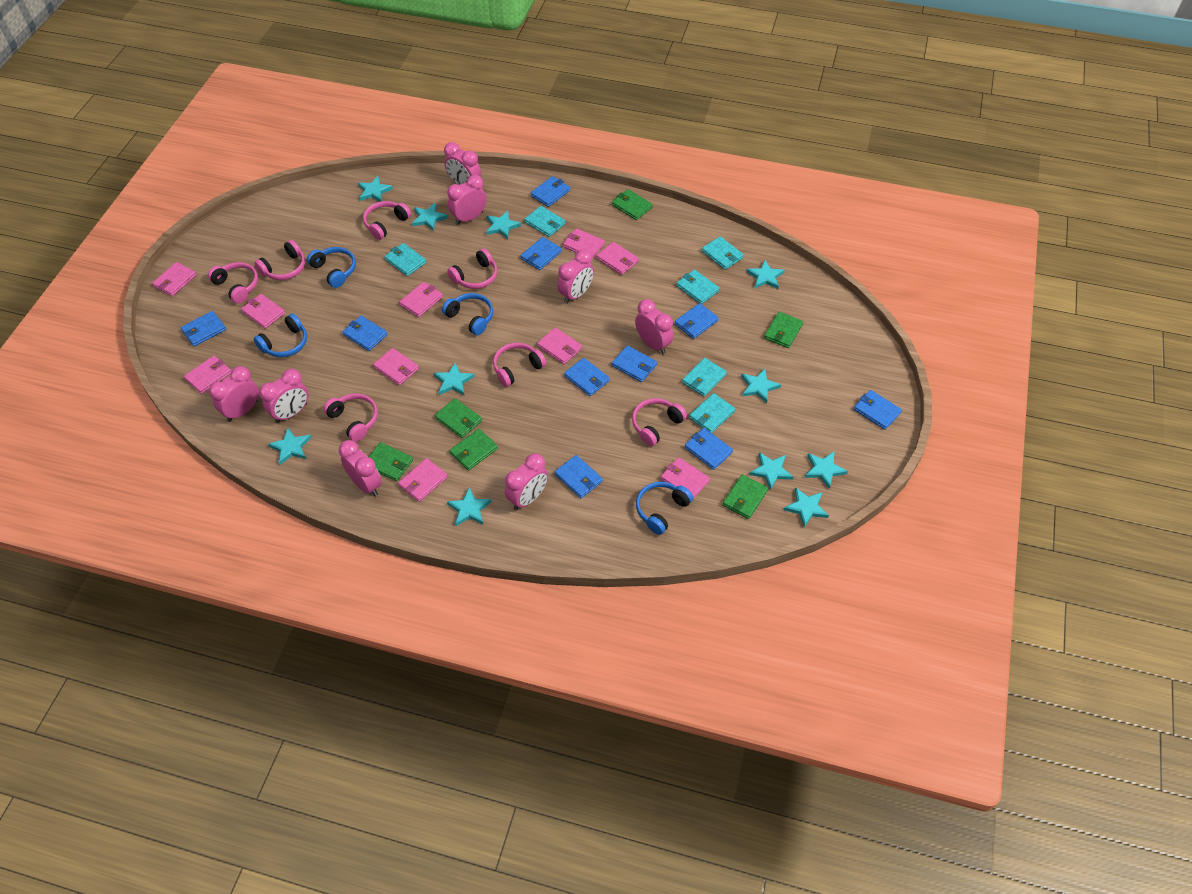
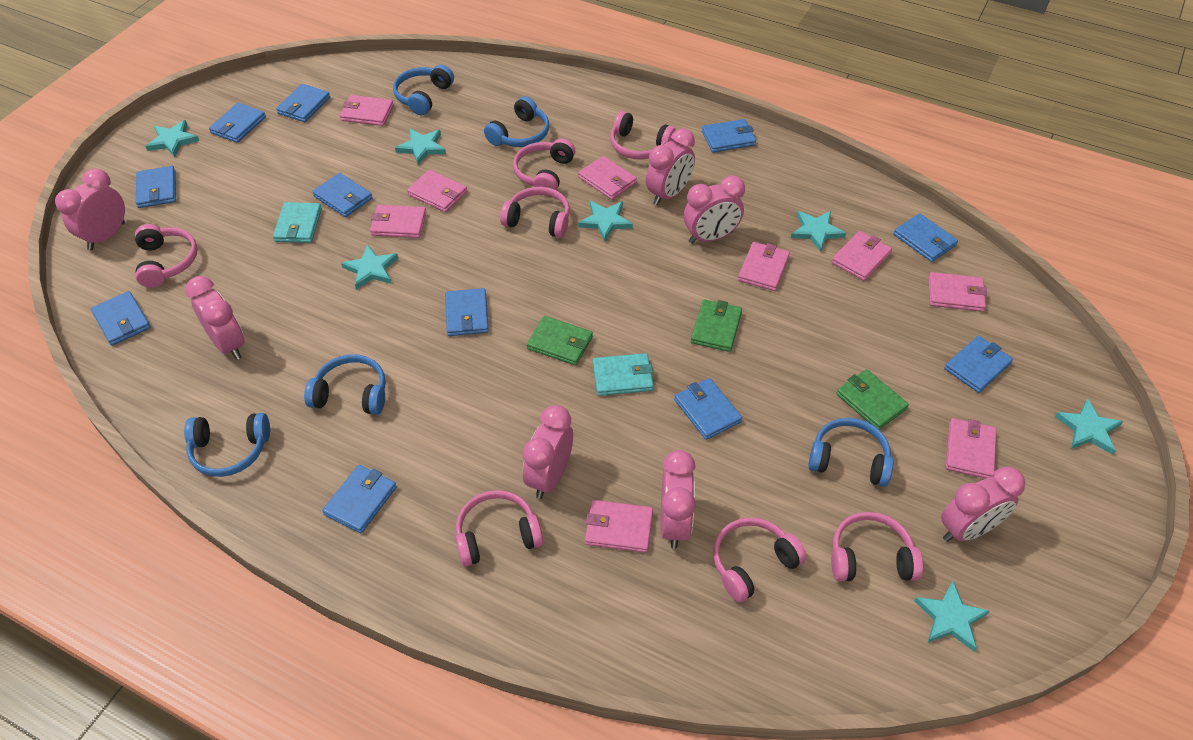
blue headphones: 4 -> 5
blue wallet: 10 -> 11
green wallet: 6 -> 3
pink clock: 8 -> 7
pink wallet: 10 -> 9
turquoise star: 11 -> 7
turquoise wallet: 6 -> 2

